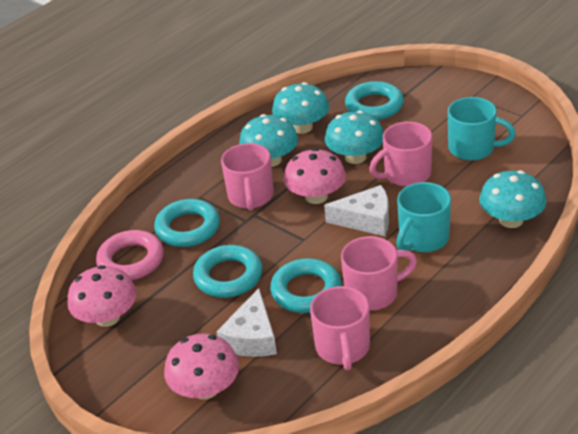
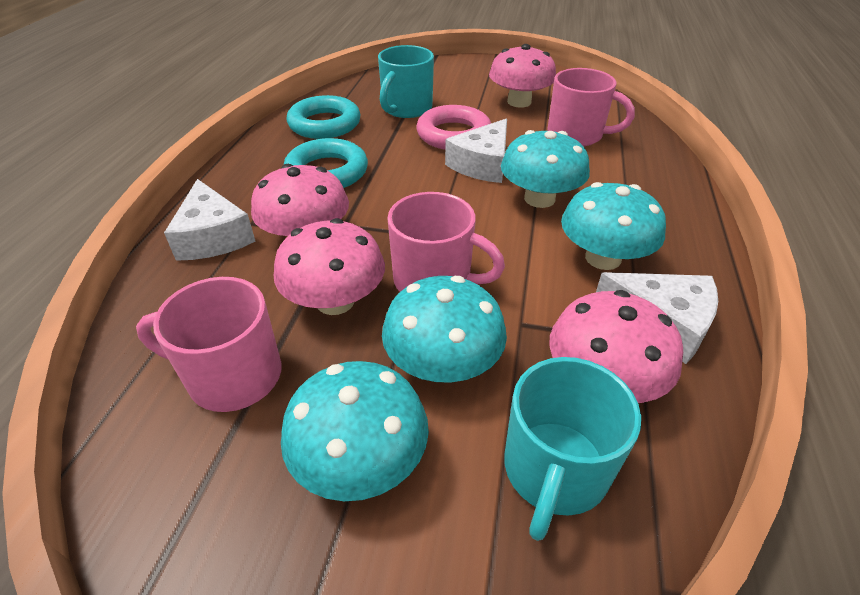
pink mug: 4 -> 3
pink mushroom: 3 -> 4
turquoise ring: 4 -> 2
white cheese: 2 -> 3

